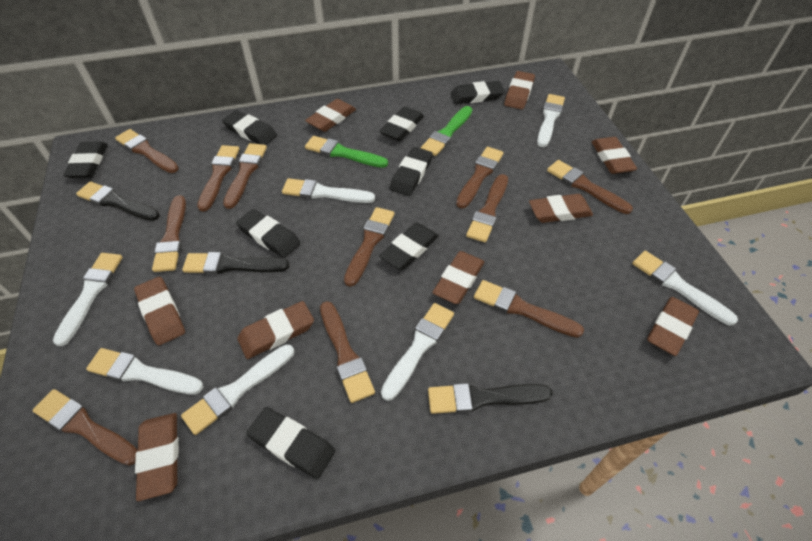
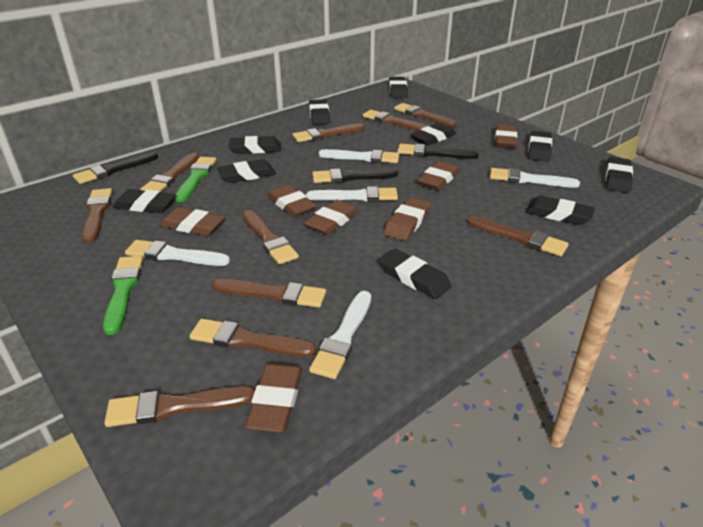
black eraser: 8 -> 10
brown brush: 11 -> 10
brown eraser: 9 -> 7
white brush: 7 -> 5

